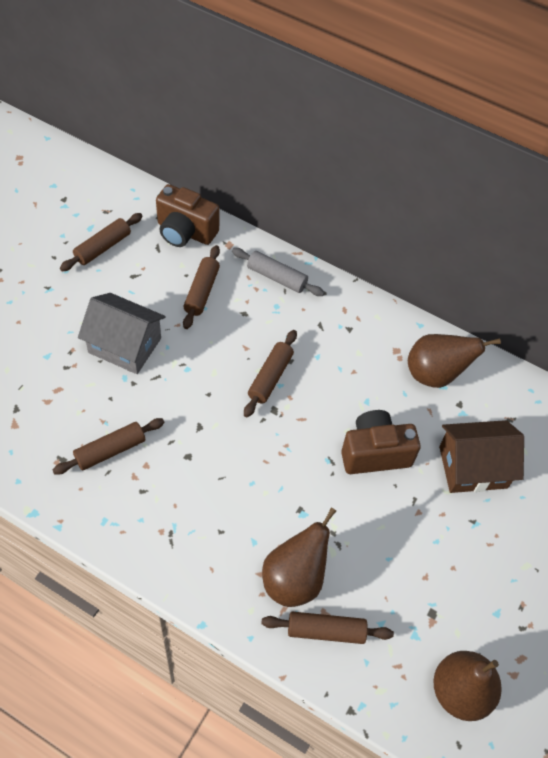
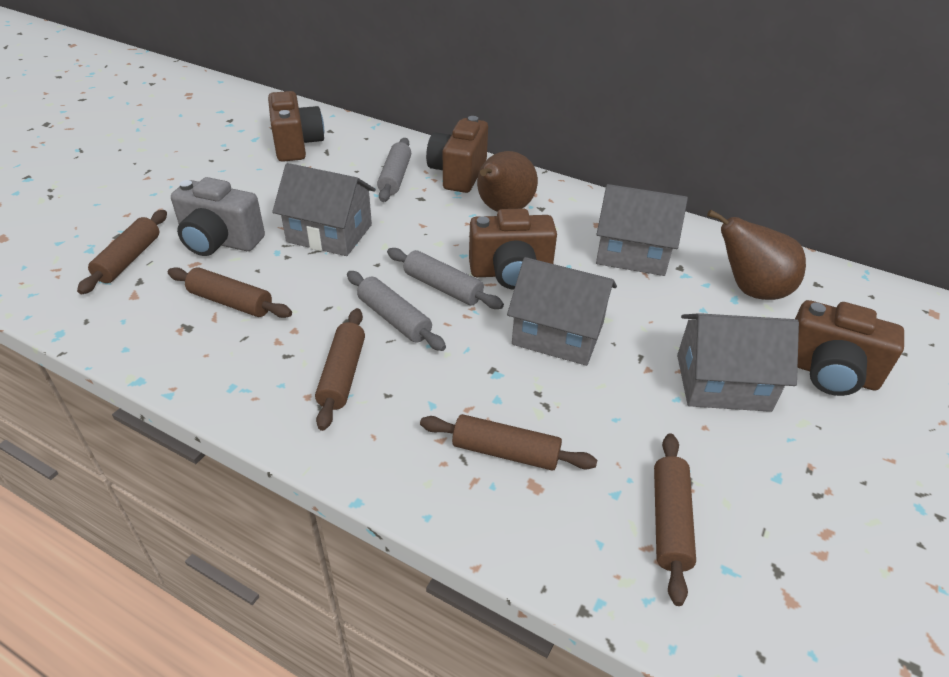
brown camera: 2 -> 4
brown house: 1 -> 0
brown pear: 3 -> 2
grey camera: 0 -> 1
grey house: 1 -> 4
grey rolling pin: 1 -> 3

